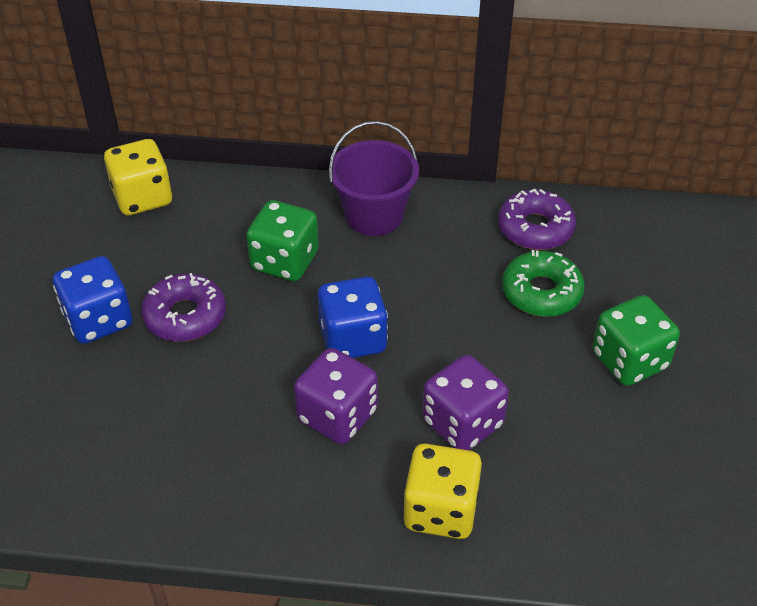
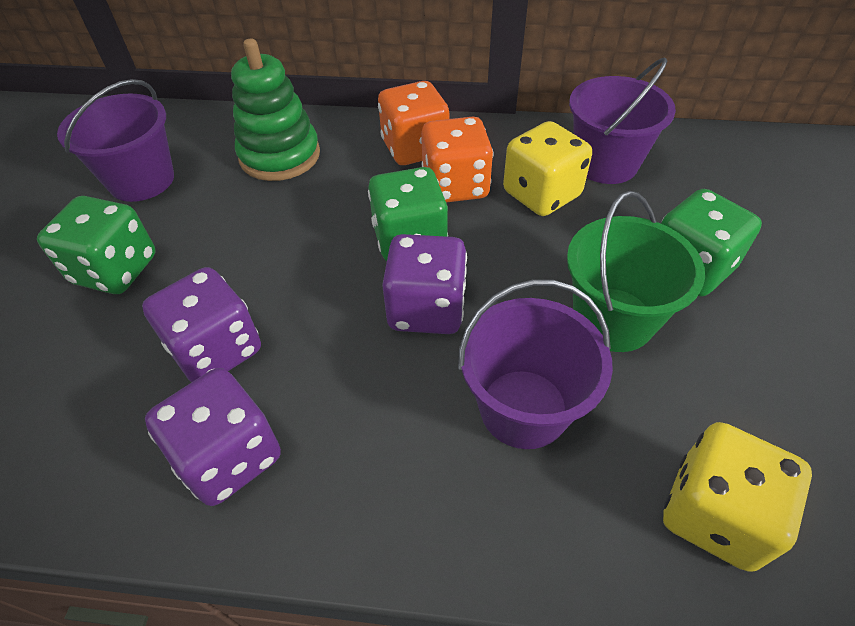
blue dice: 2 -> 0
green bucket: 0 -> 1
green dice: 2 -> 3
green donut: 1 -> 0
green stacking toy: 0 -> 1
orange dice: 0 -> 2
purple bucket: 1 -> 3
purple dice: 2 -> 3
purple donut: 2 -> 0

